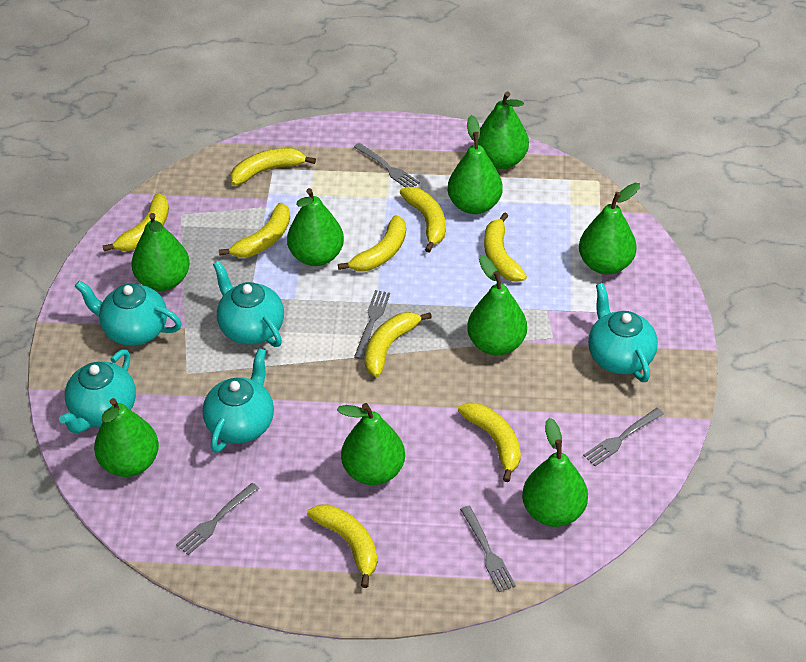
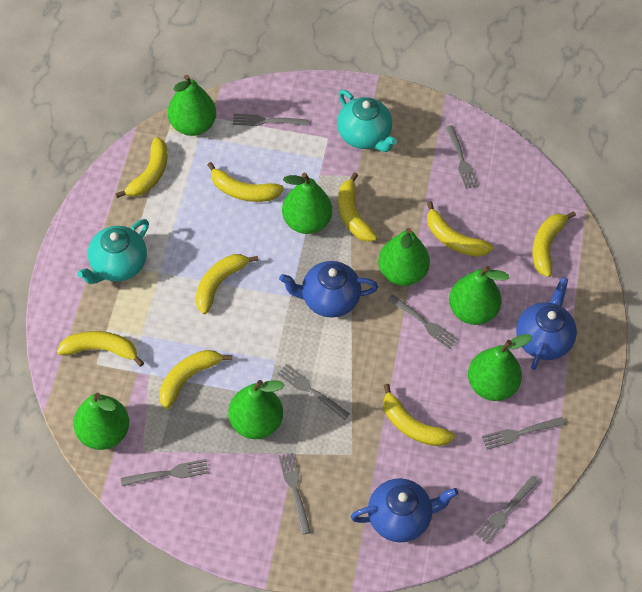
blue teapot: 0 -> 3
green pear: 9 -> 7
grey fork: 5 -> 8
turquoise teapot: 5 -> 2

